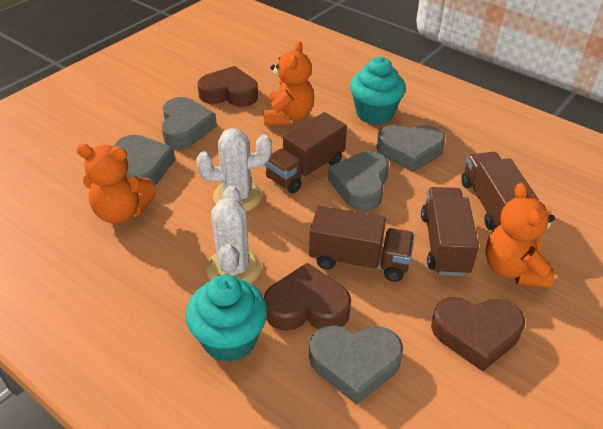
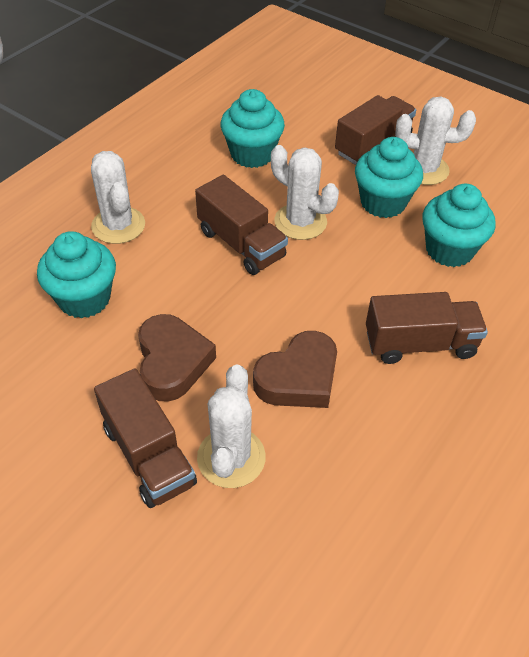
brown heart: 3 -> 2
grey heart: 5 -> 0
orange teddy bear: 3 -> 0
turquoise cupcake: 2 -> 4
white cactus: 2 -> 4

